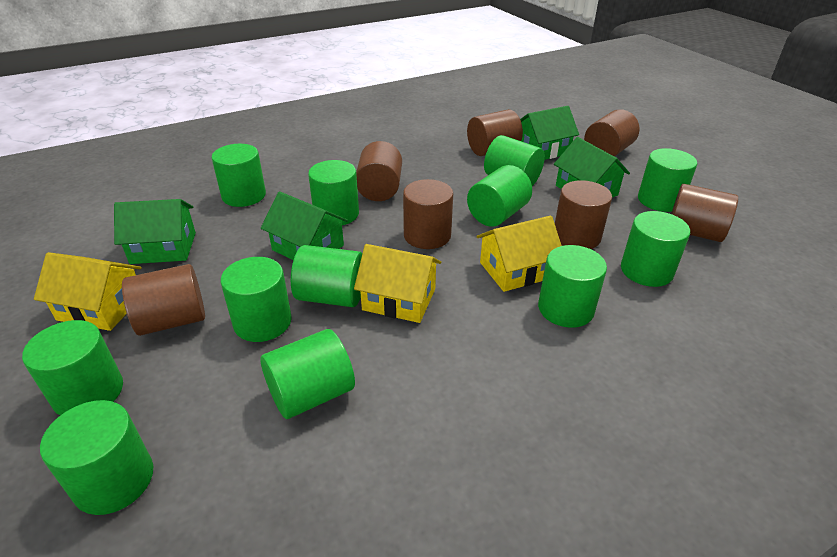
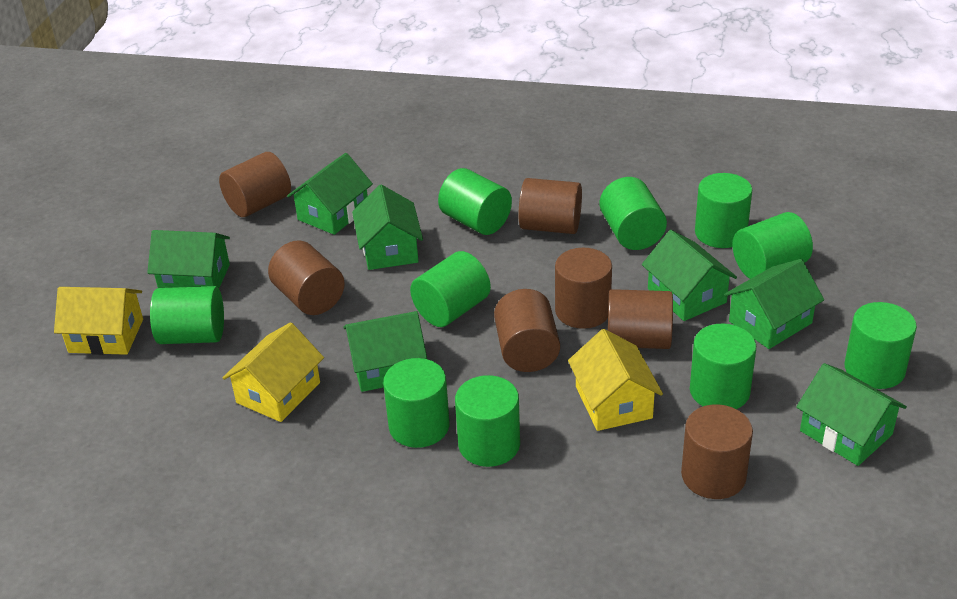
green cylinder: 12 -> 10
green house: 4 -> 7

